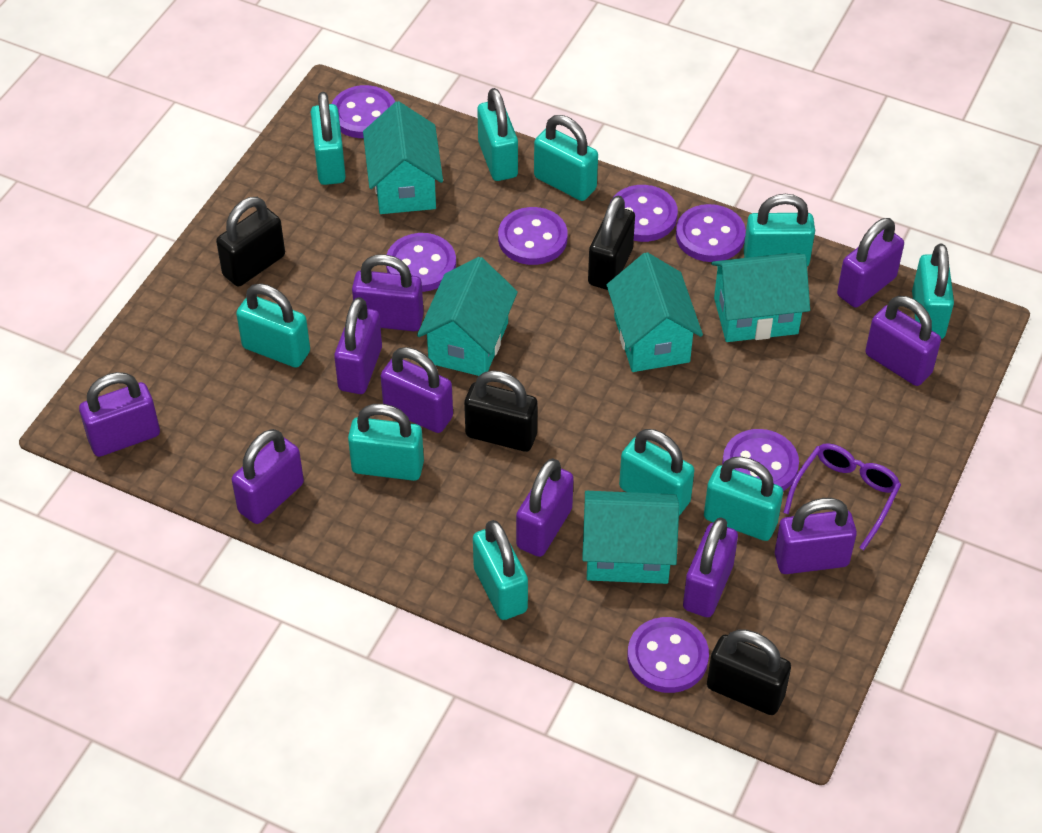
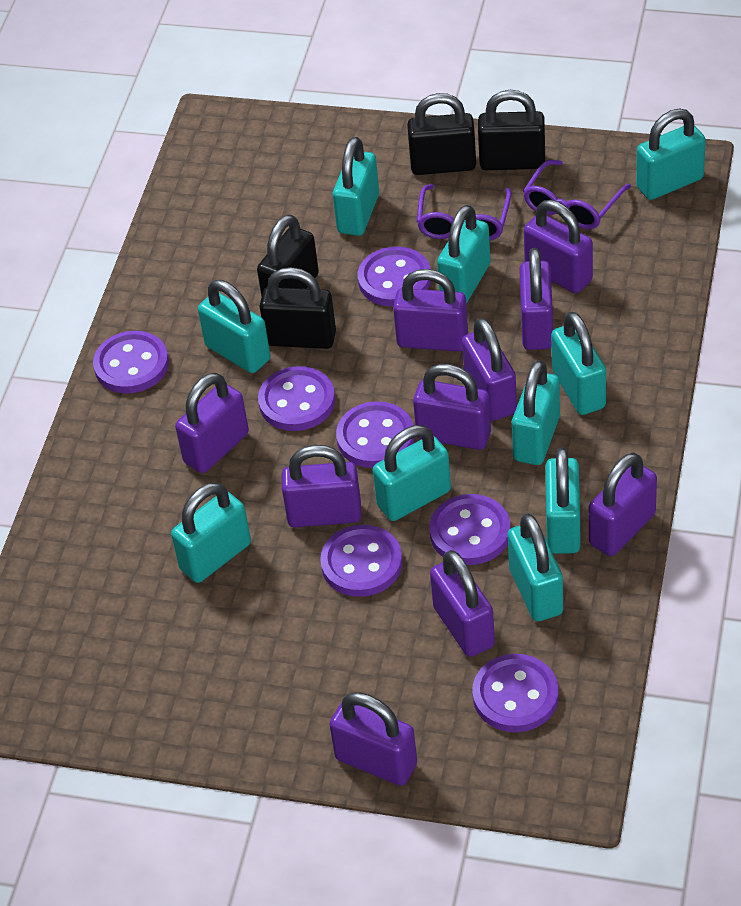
purple glasses: 1 -> 2
turquoise house: 5 -> 0

